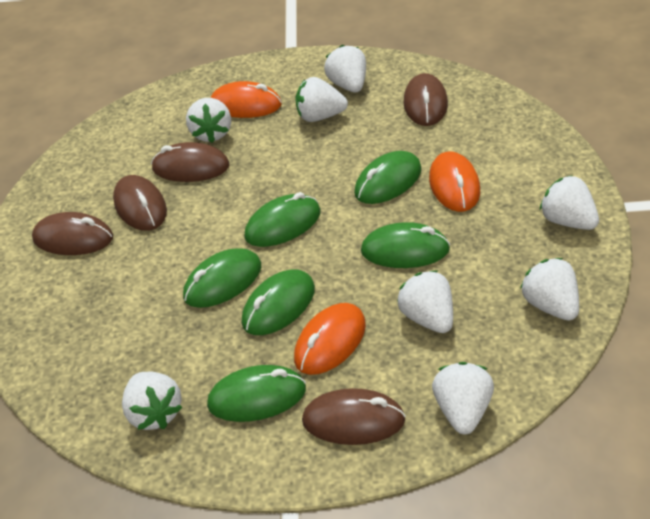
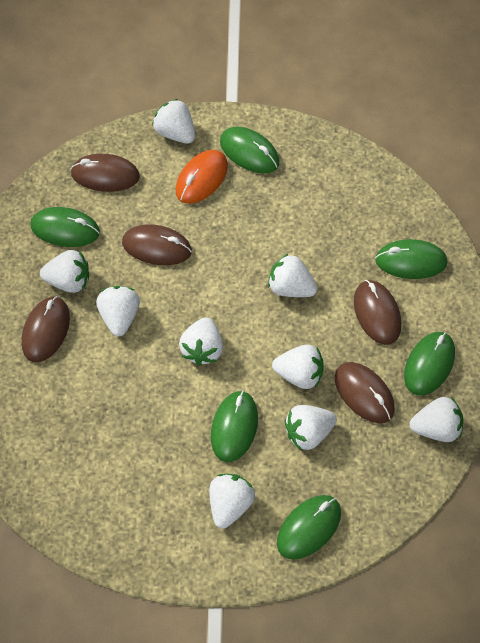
orange mouse: 3 -> 1
white strawberry: 8 -> 9

